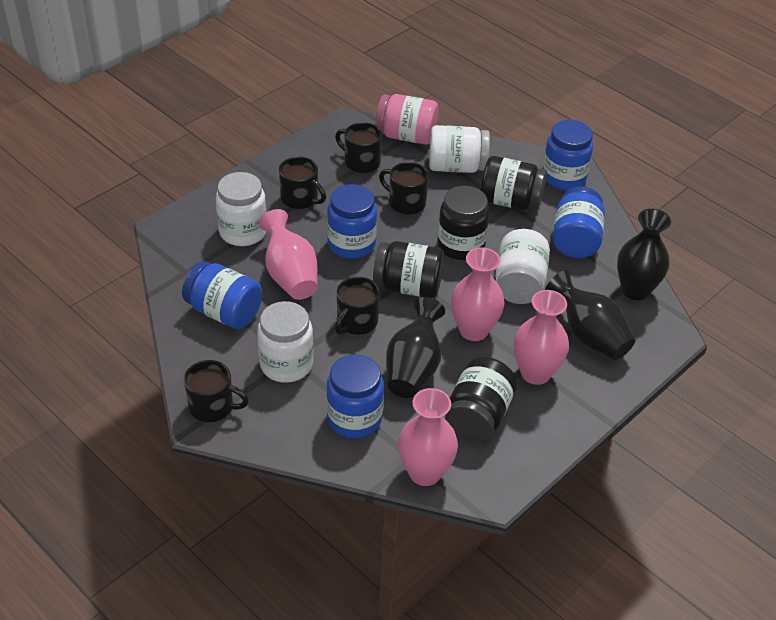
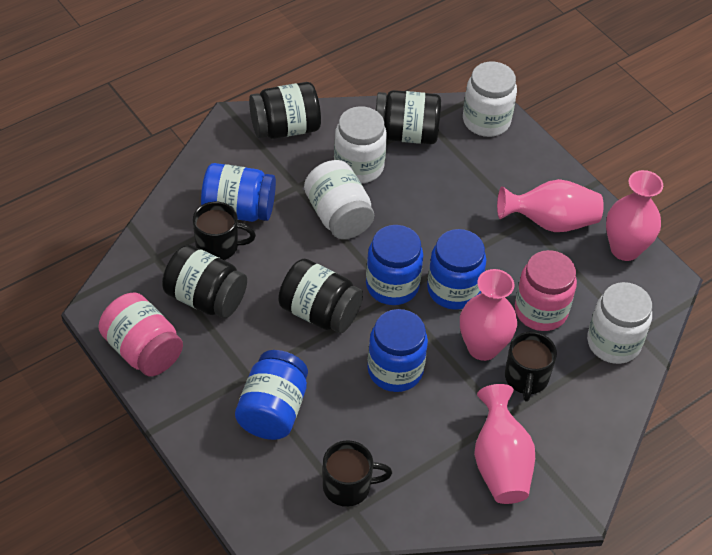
black mug: 5 -> 3
black vase: 3 -> 0
pink jar: 1 -> 2

